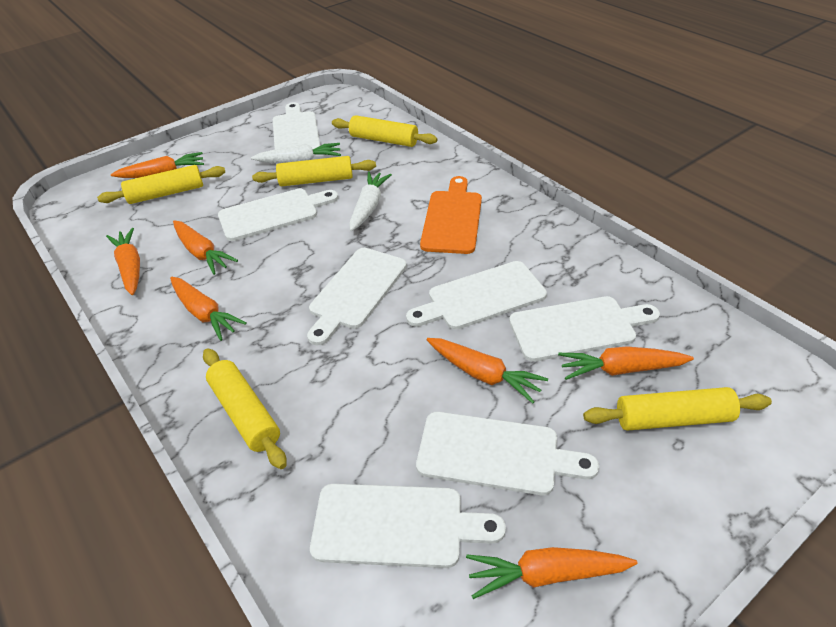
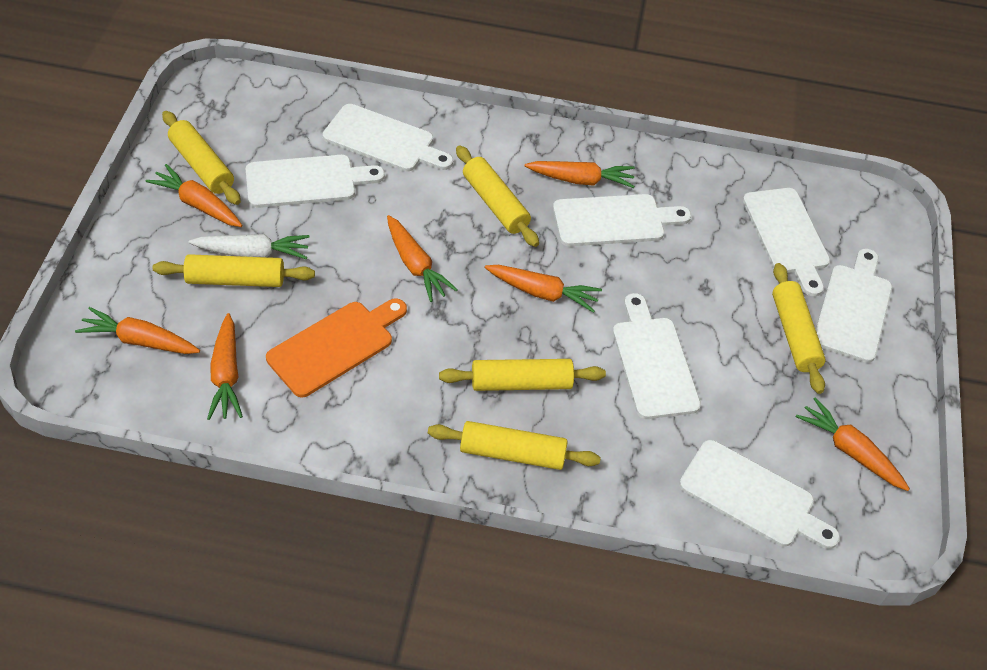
white carrot: 2 -> 1
yellow rolling pin: 5 -> 6

